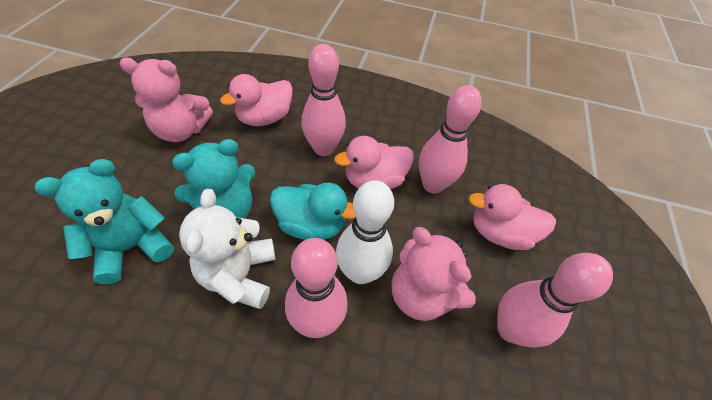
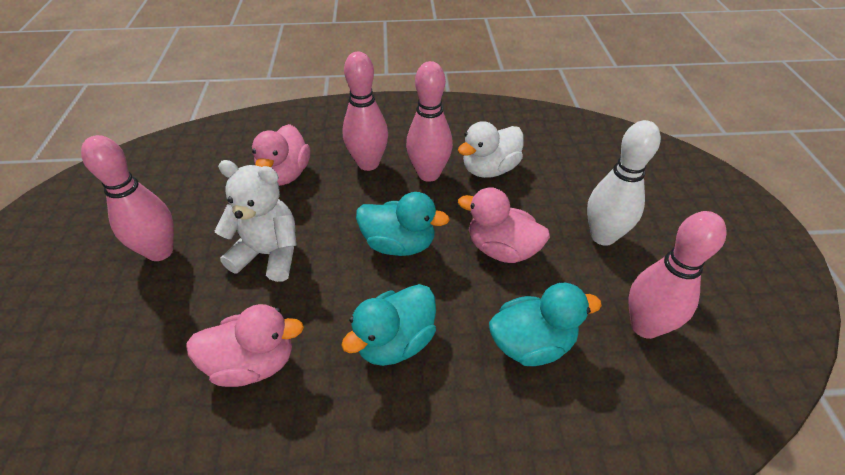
pink teddy bear: 2 -> 0
turquoise duck: 1 -> 3
turquoise teddy bear: 2 -> 0
white duck: 0 -> 1

